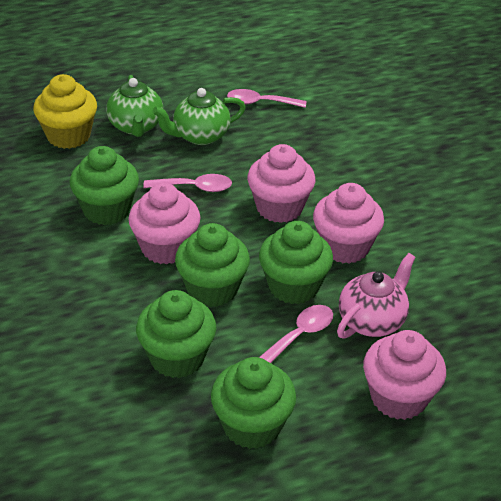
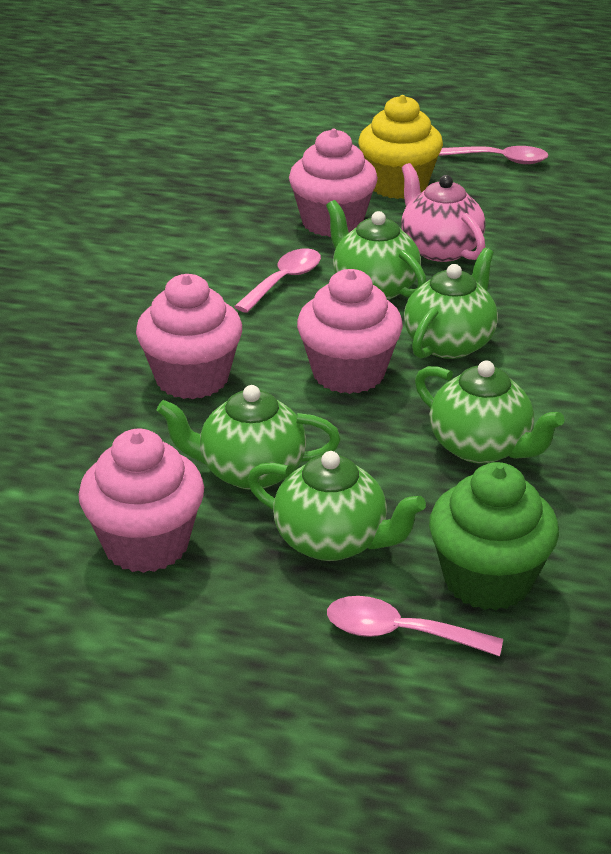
green cupcake: 5 -> 1
green teapot: 2 -> 5

